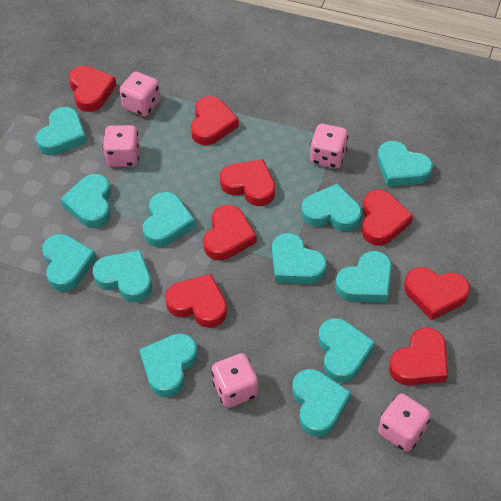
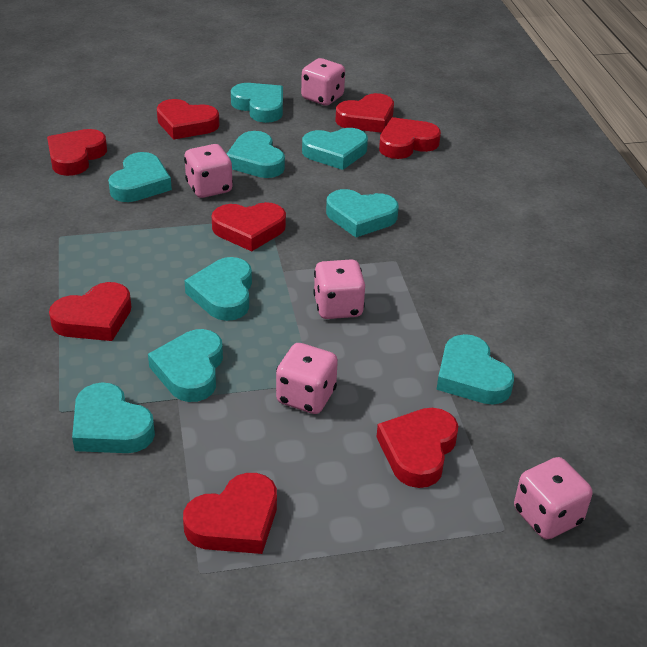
turquoise heart: 12 -> 9

